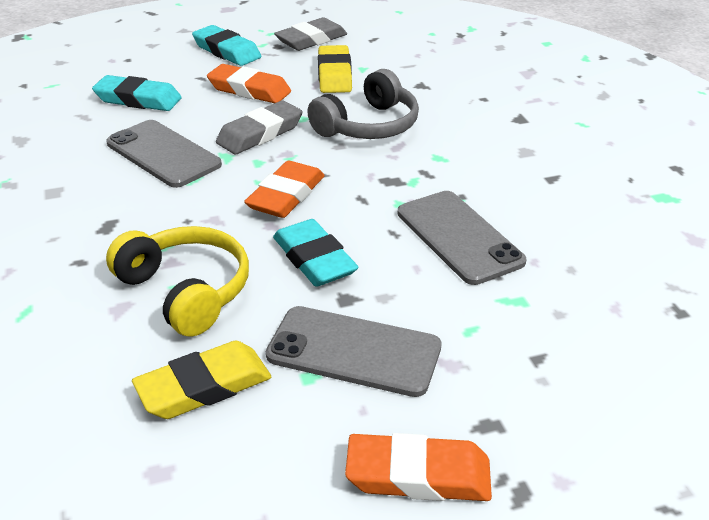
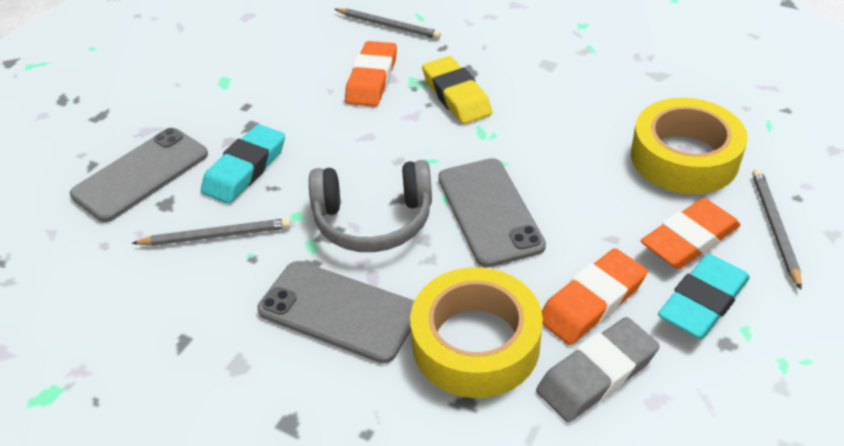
grey eraser: 2 -> 1
grey pencil: 0 -> 3
turquoise eraser: 3 -> 2
yellow eraser: 2 -> 1
yellow headphones: 1 -> 0
yellow tape: 0 -> 2

